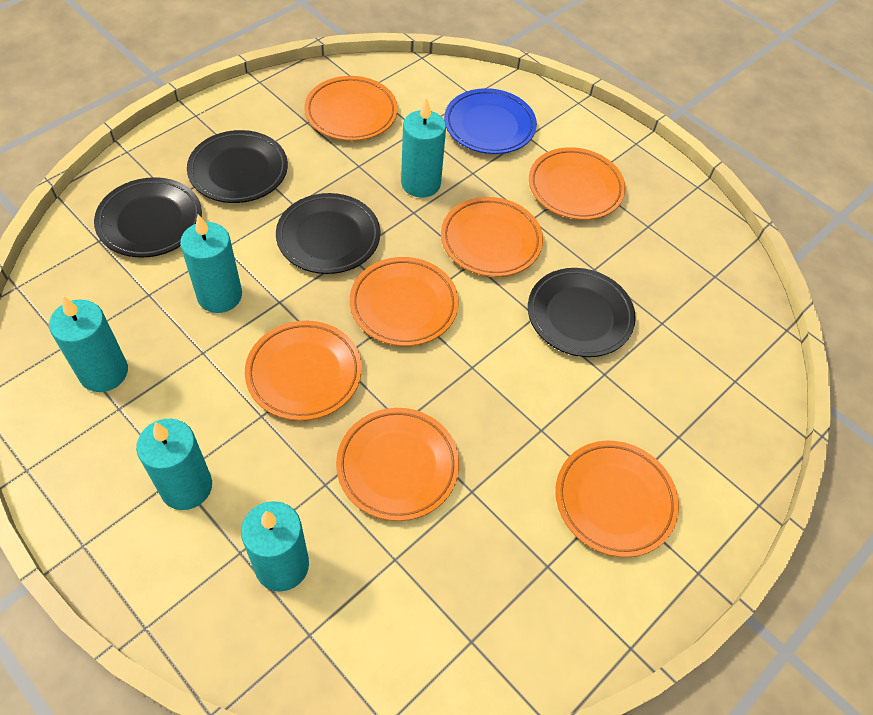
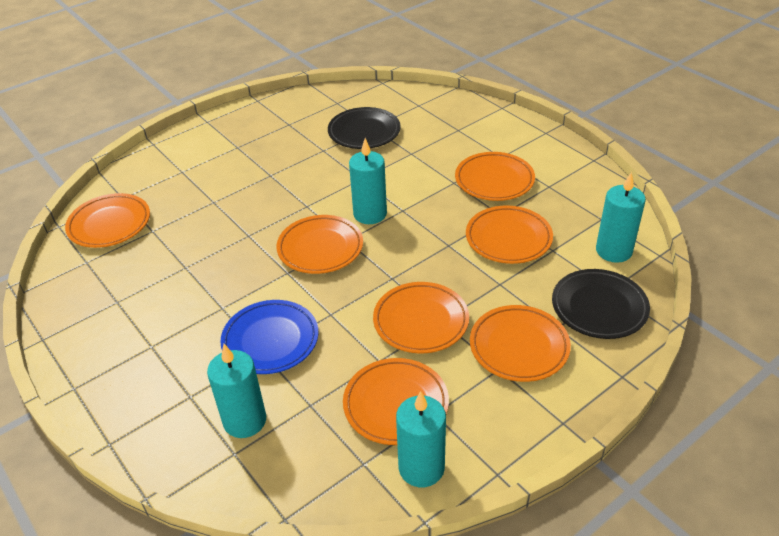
black plate: 4 -> 2
turquoise candle: 5 -> 4

